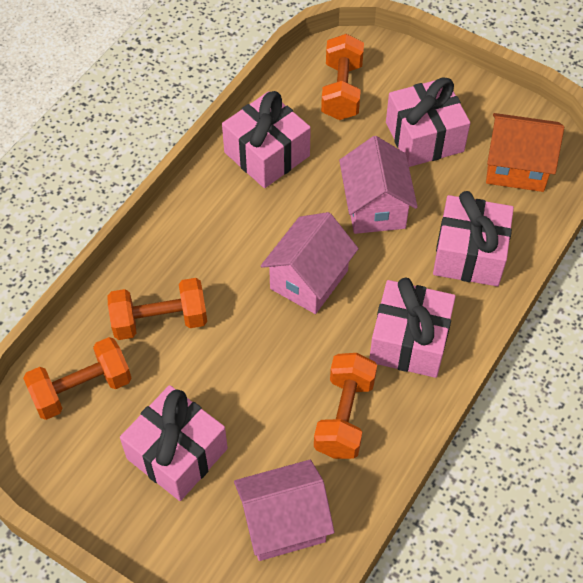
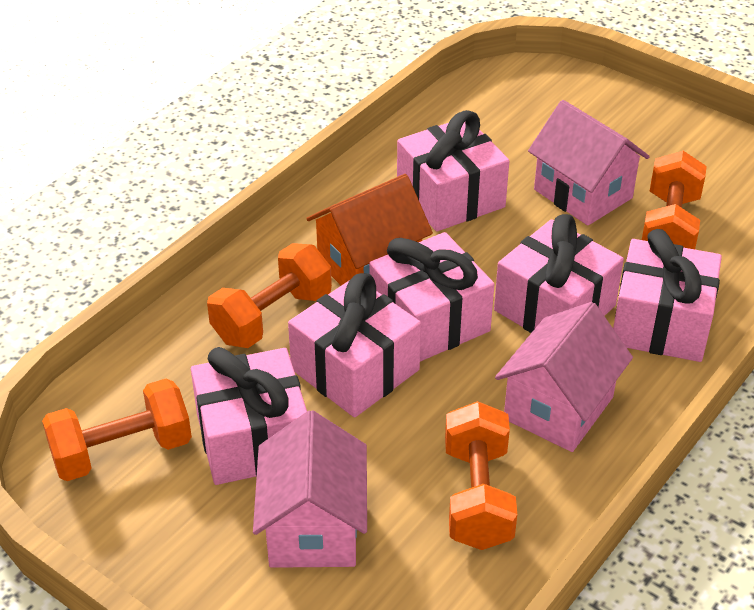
pink gift: 5 -> 6

